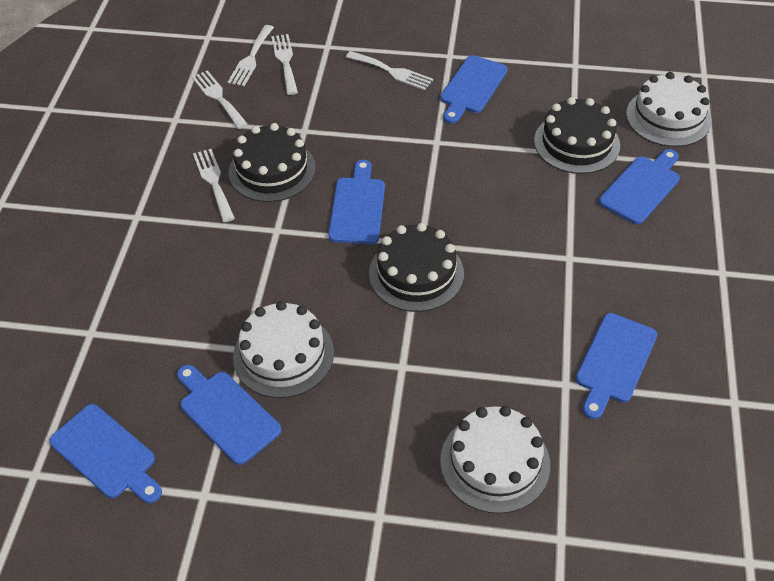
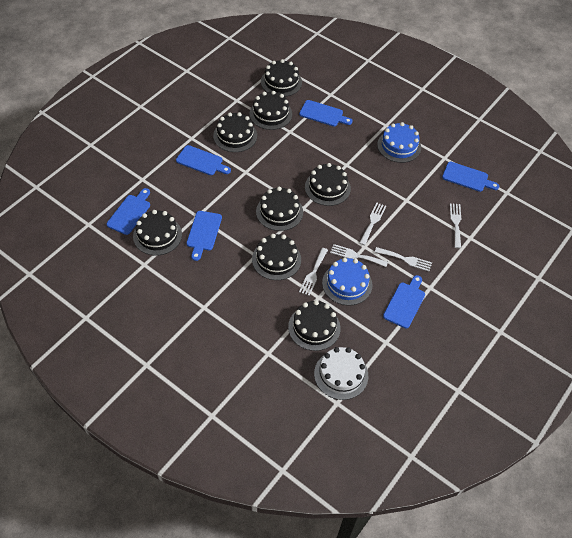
black cake: 3 -> 8
blue cake: 0 -> 2
white cake: 3 -> 1

